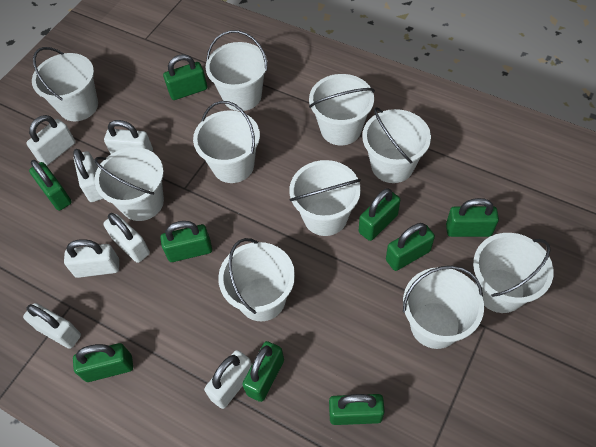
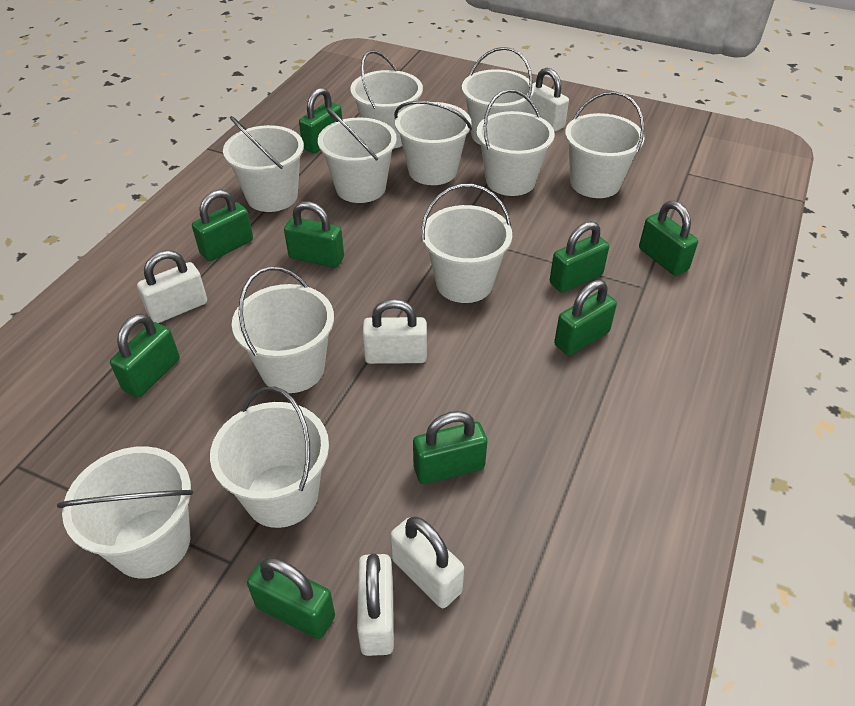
white bucket: 10 -> 11
white padlock: 7 -> 5

